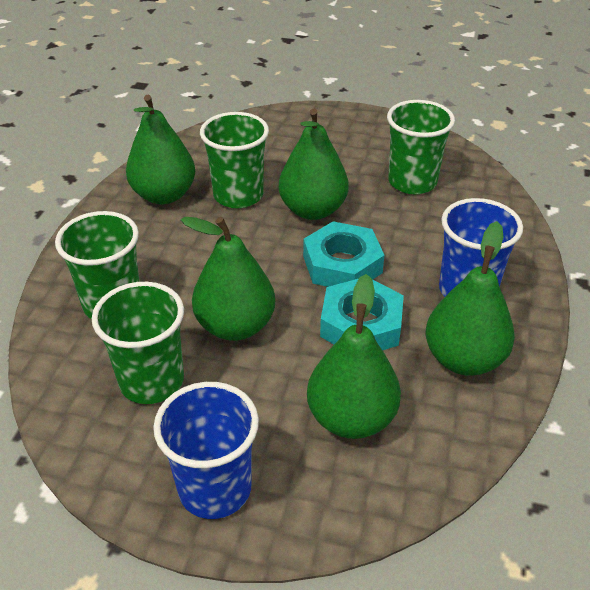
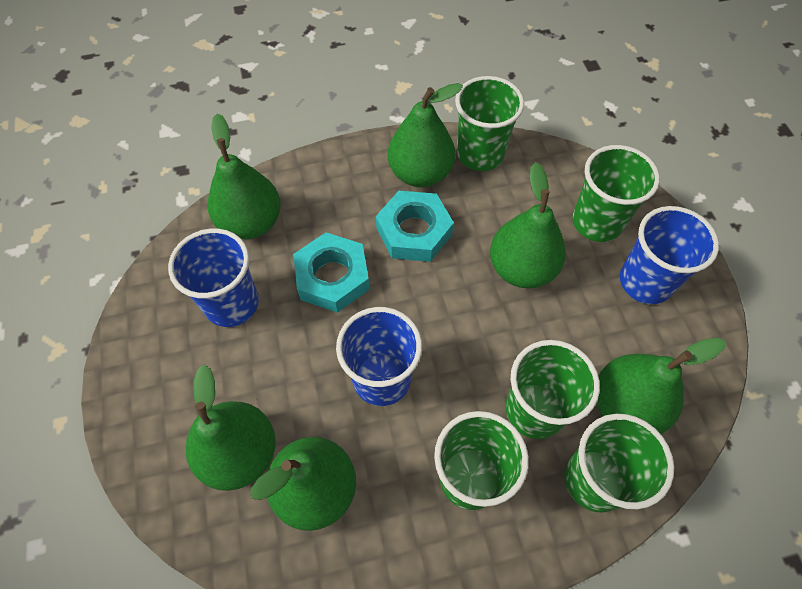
blue cup: 2 -> 3
green cup: 4 -> 5
green pear: 5 -> 6

